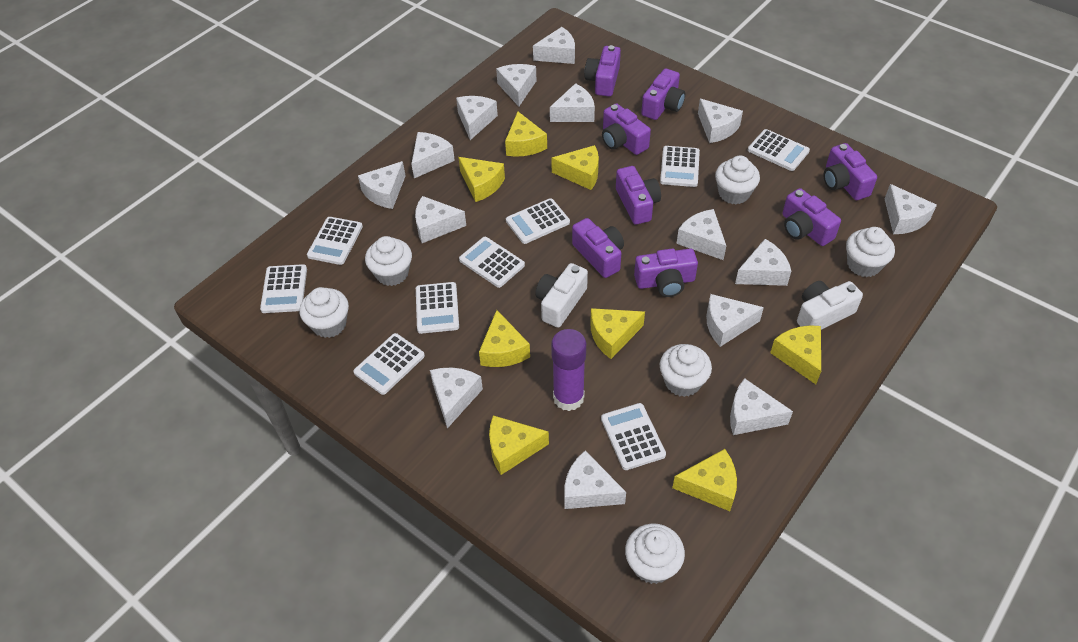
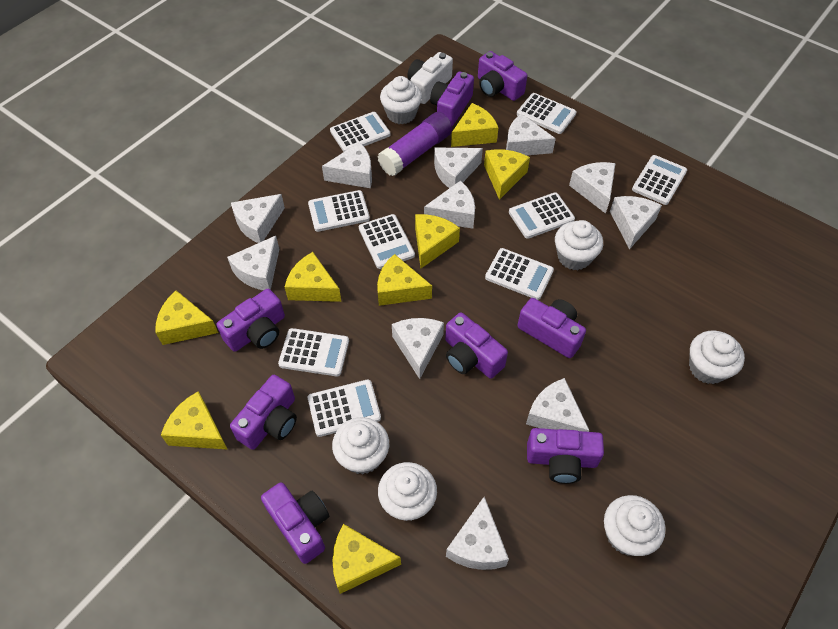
white camera: 2 -> 1
white cheese: 15 -> 11

